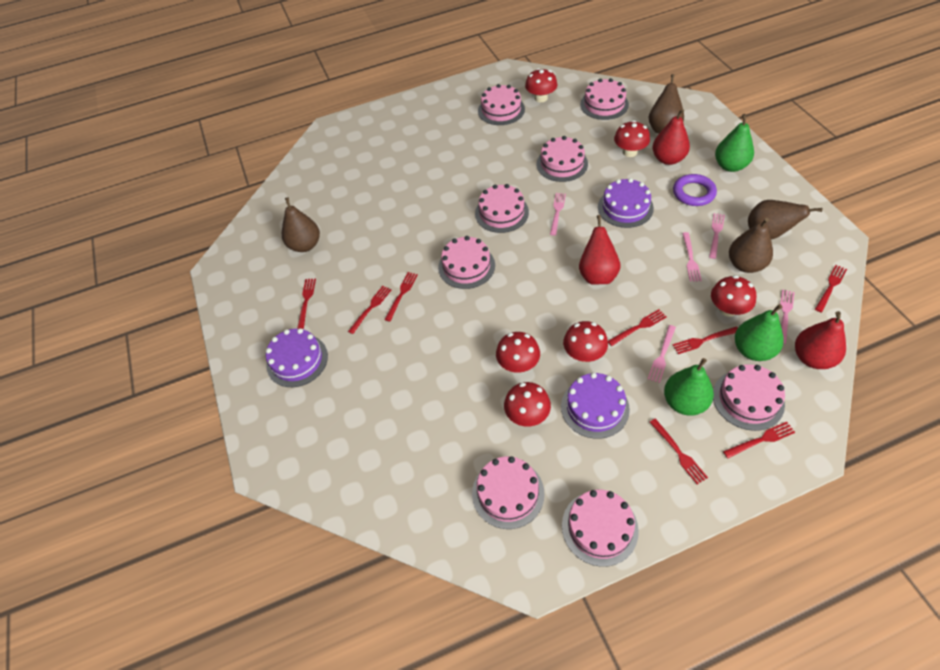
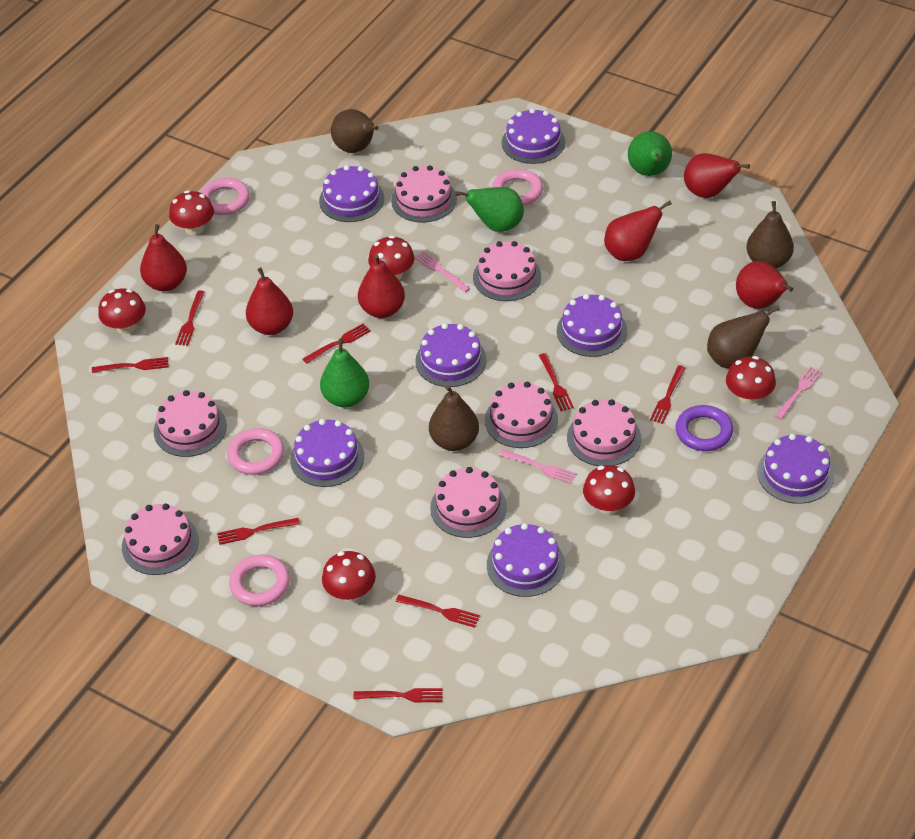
pink cake: 8 -> 7
pink fork: 5 -> 3
pink ring: 0 -> 4
purple cake: 3 -> 7
red pear: 3 -> 6

